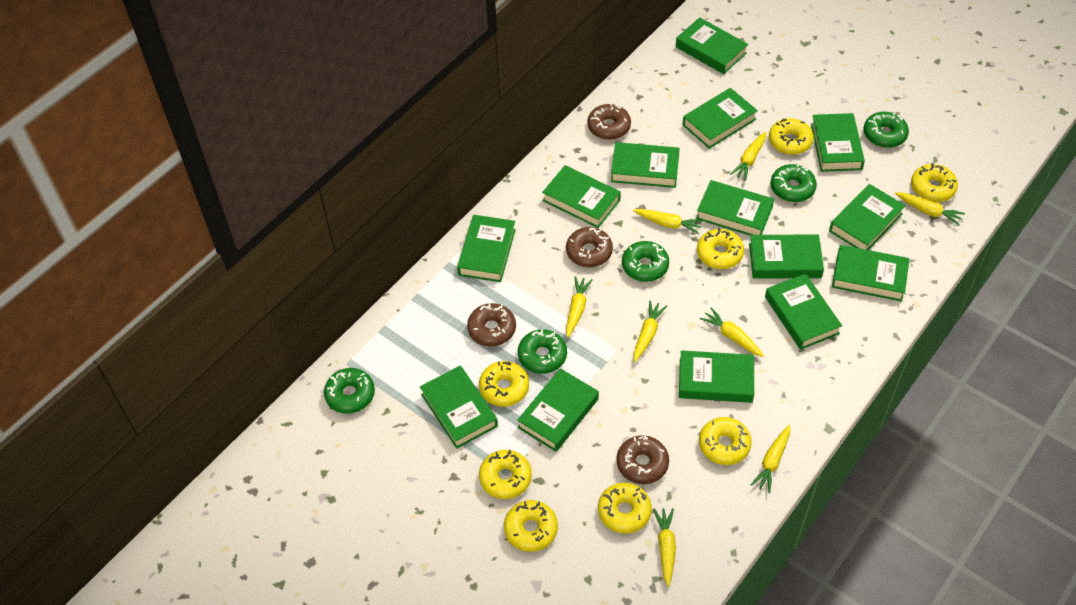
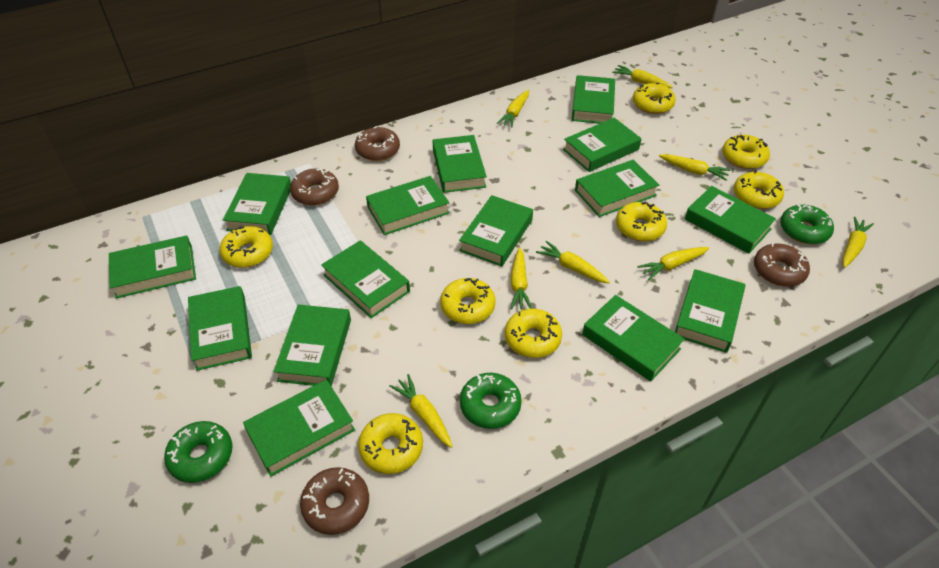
green book: 14 -> 15
green donut: 5 -> 3

